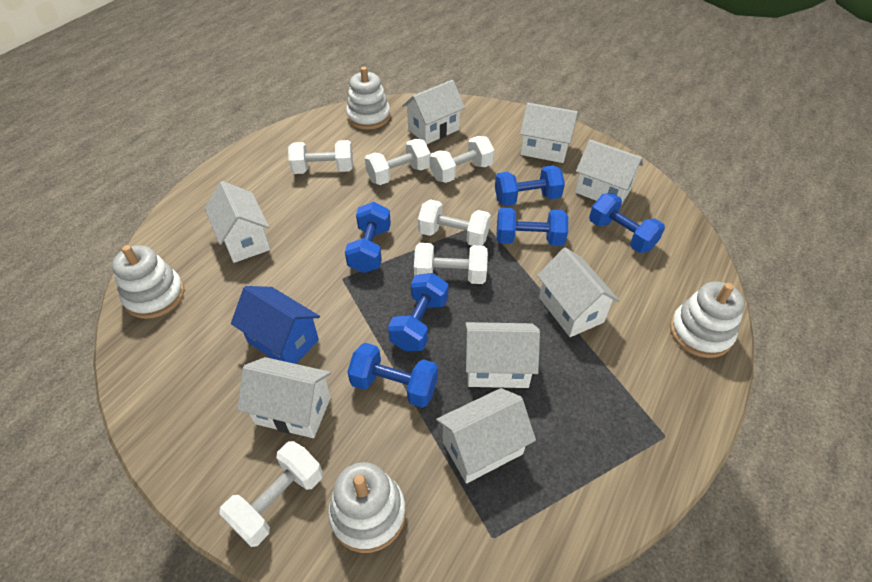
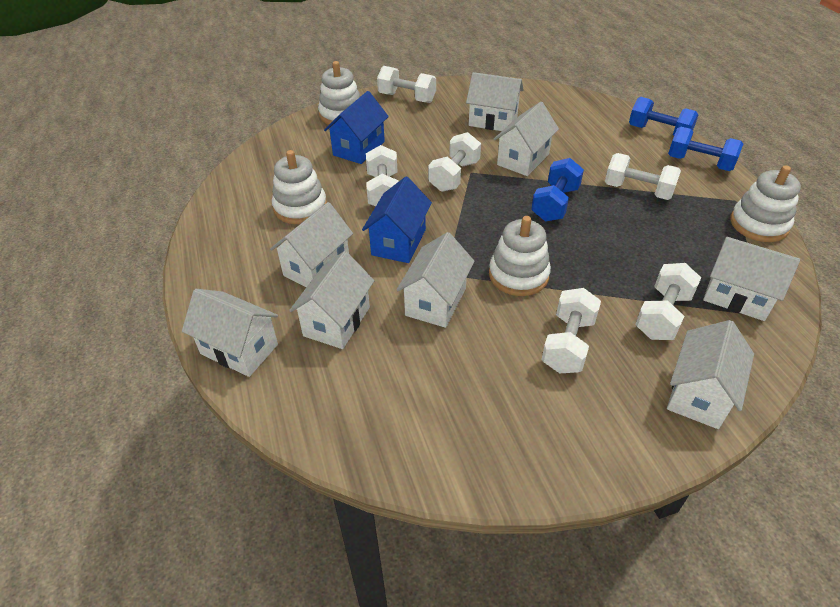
blue dumbbell: 6 -> 3
blue house: 1 -> 2

